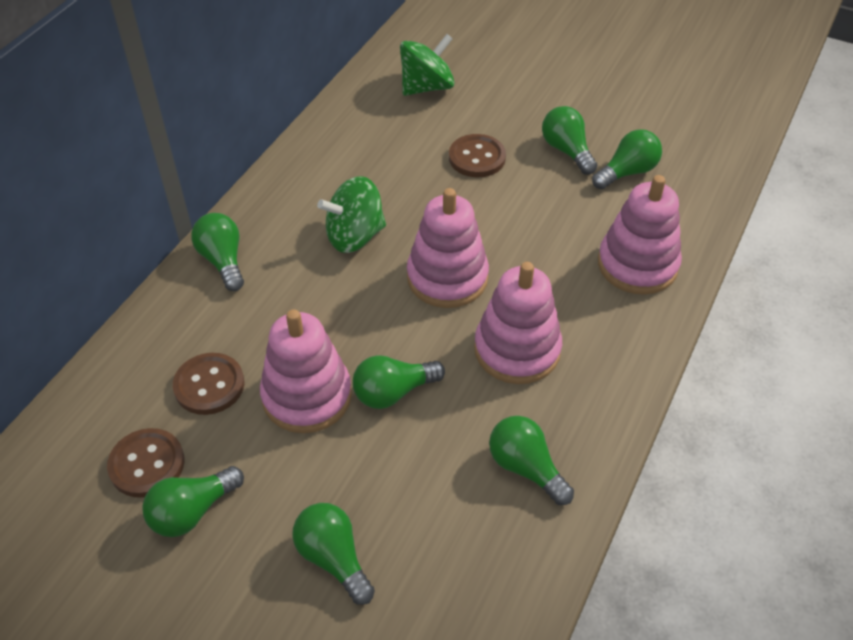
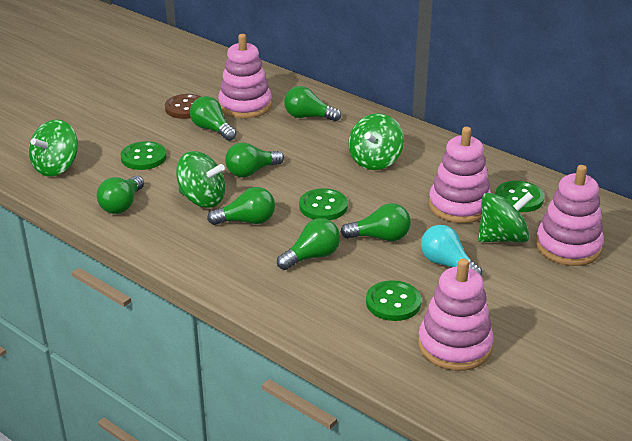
brown button: 3 -> 1
green button: 0 -> 4
green spinning top: 2 -> 4
turquoise light bulb: 0 -> 1

